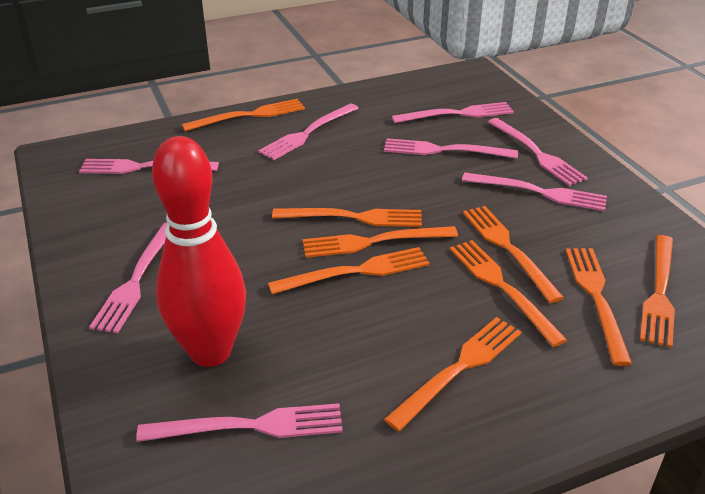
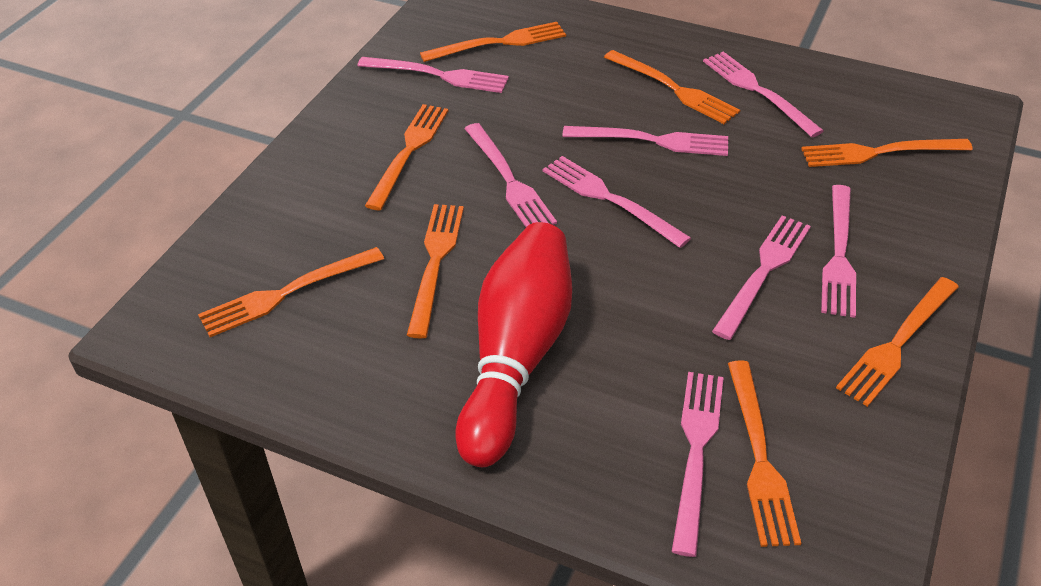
orange fork: 9 -> 8

